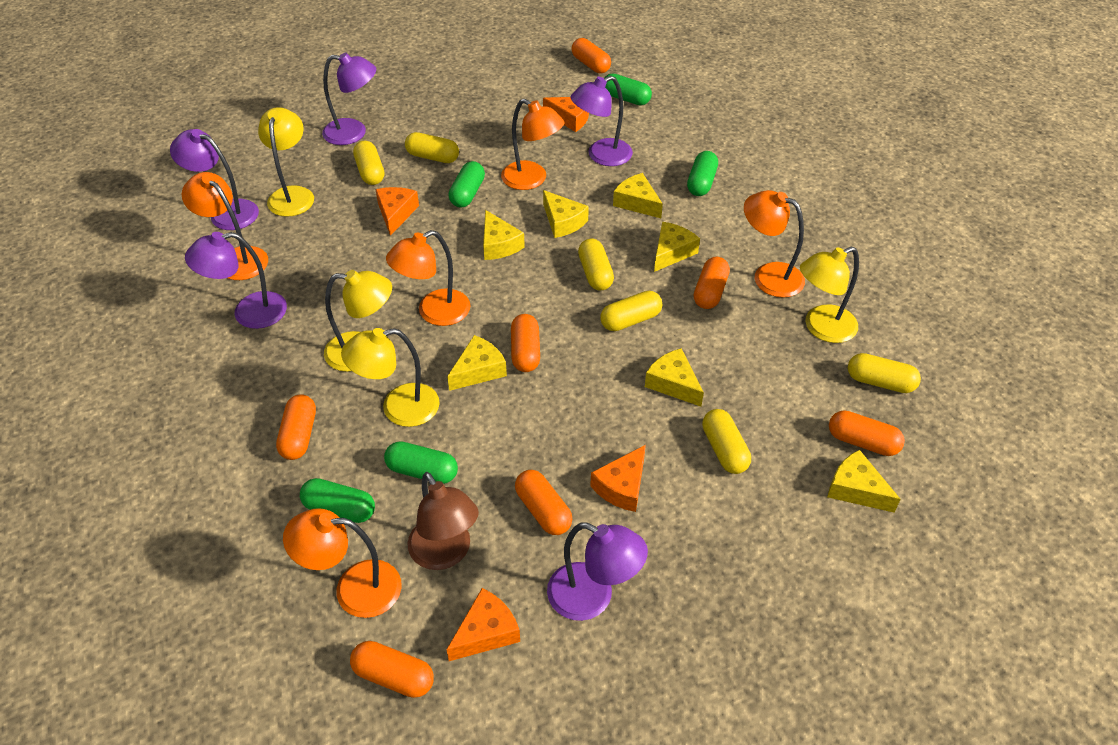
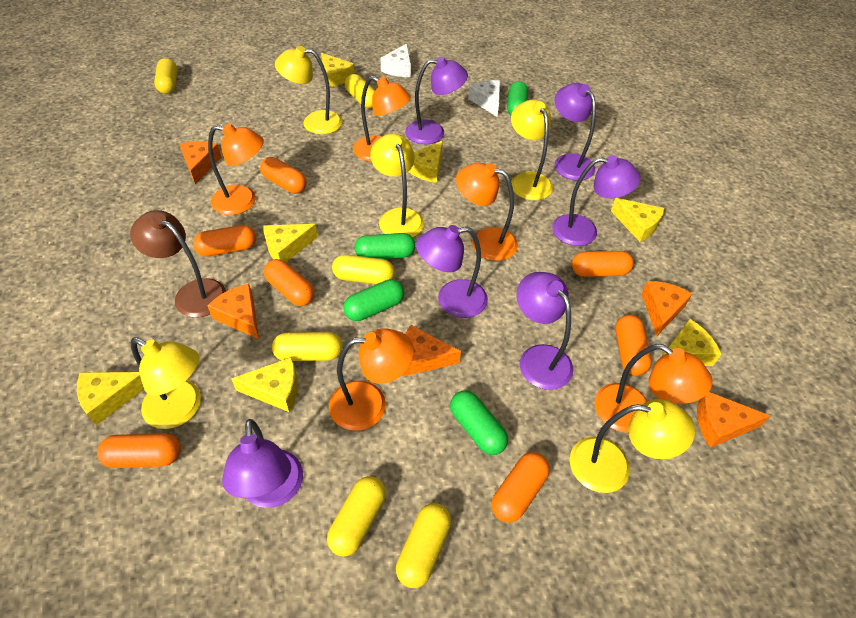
green capsule: 5 -> 4
orange cheese: 4 -> 5
purple lamp: 5 -> 6
white cheese: 0 -> 2
yellow lamp: 4 -> 5

